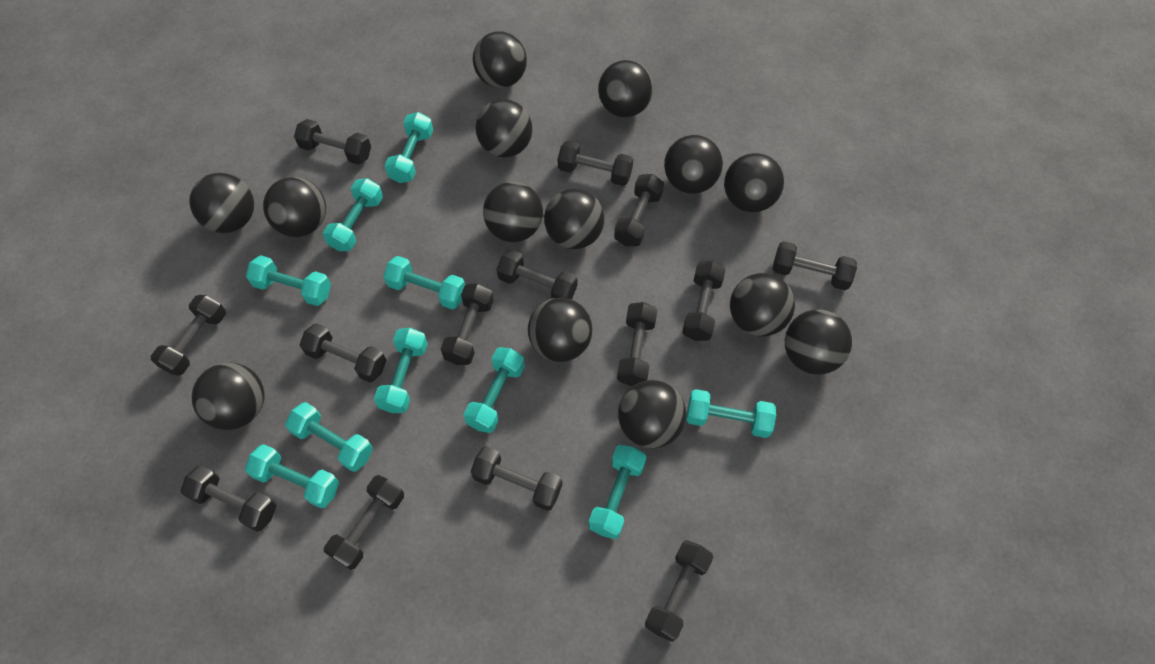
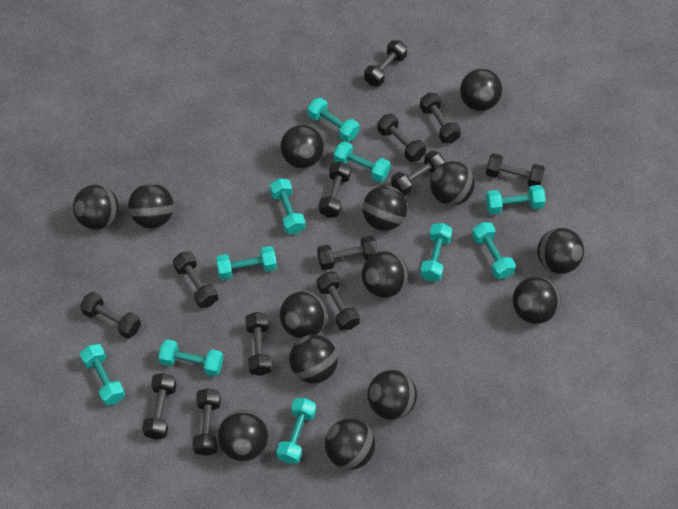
black dumbbell: 14 -> 13

